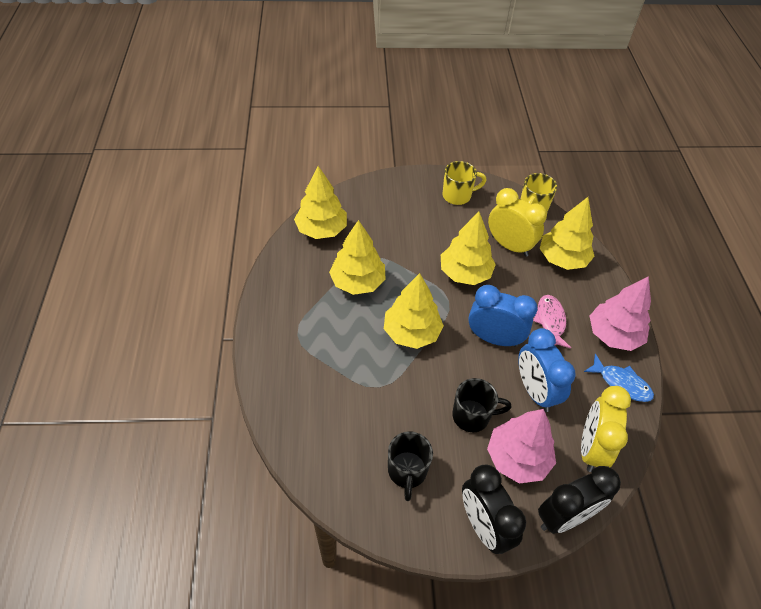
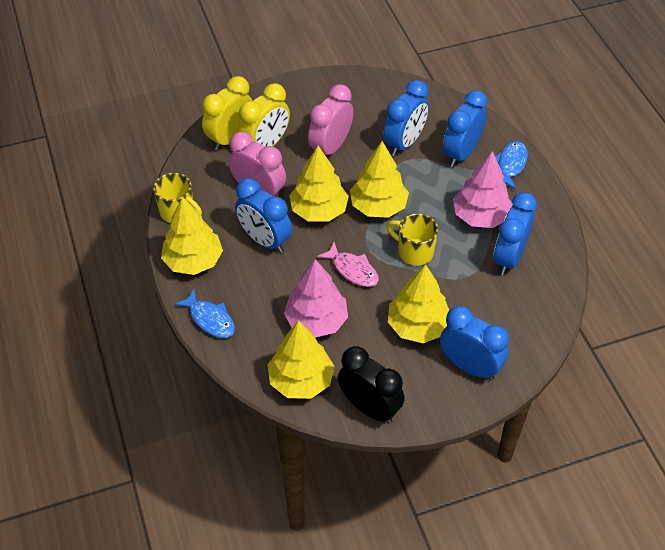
black clock: 2 -> 1
black mug: 2 -> 0
blue clock: 2 -> 5
blue fish: 1 -> 2
pink clock: 0 -> 2

